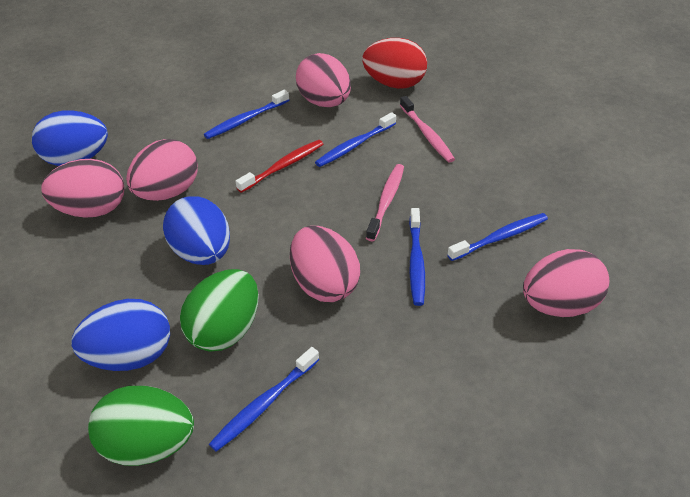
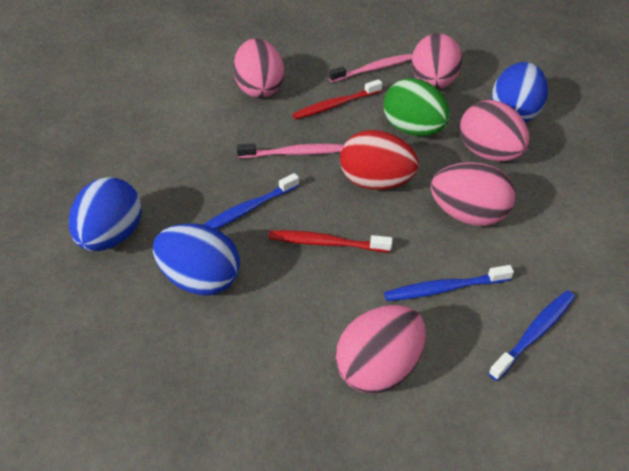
blue toothbrush: 5 -> 3
green egg: 2 -> 1
red toothbrush: 1 -> 2

